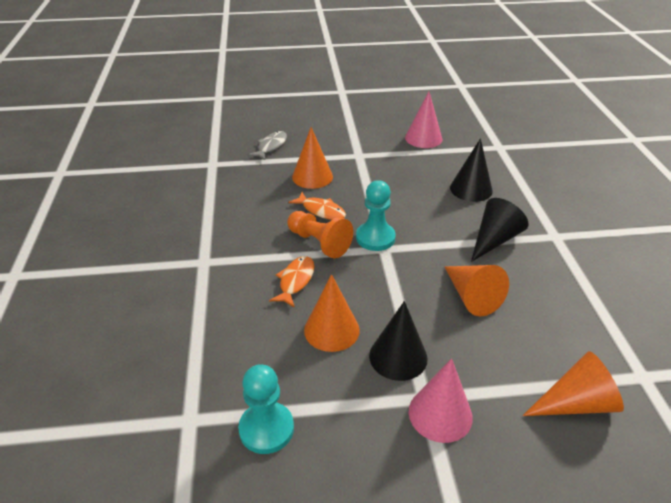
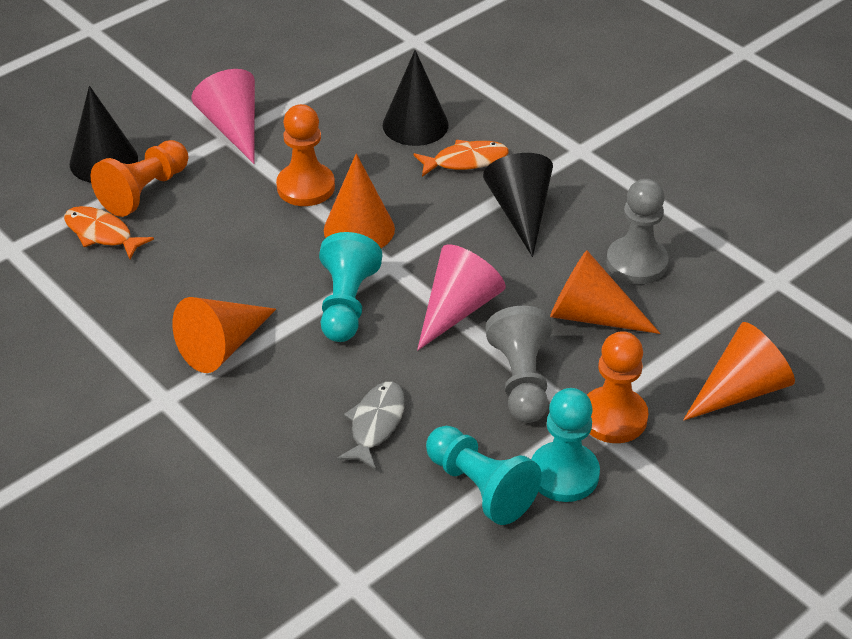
grey pawn: 0 -> 2
orange pawn: 1 -> 3
turquoise pawn: 2 -> 3

